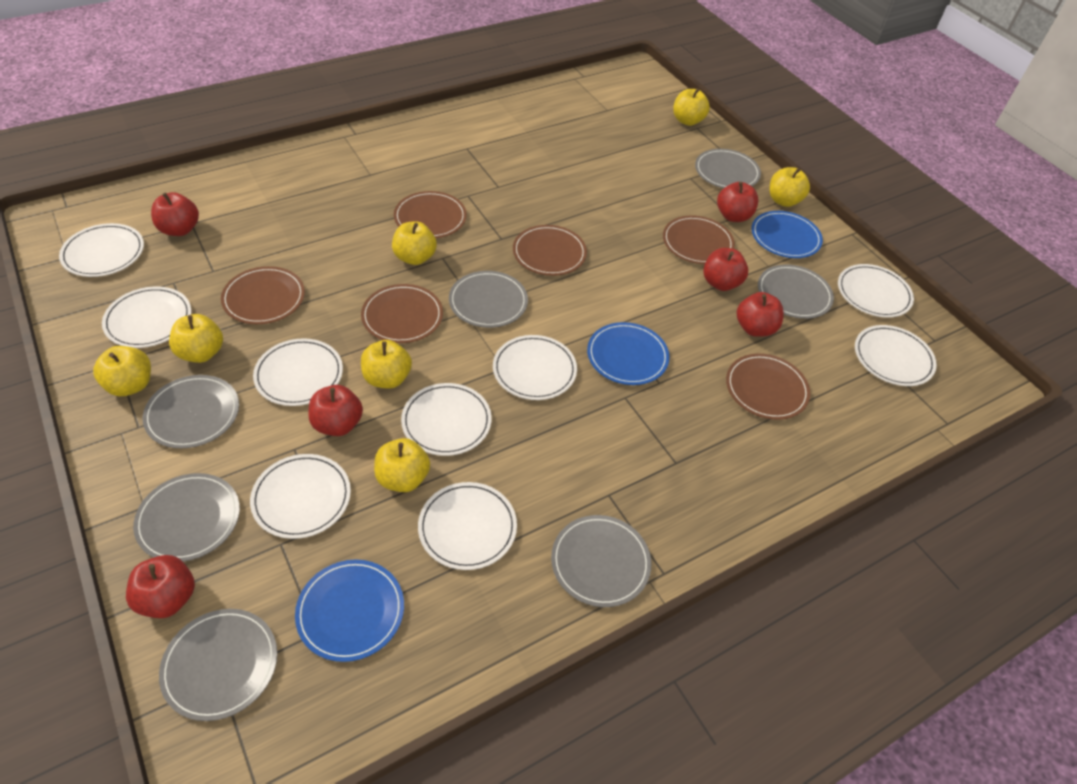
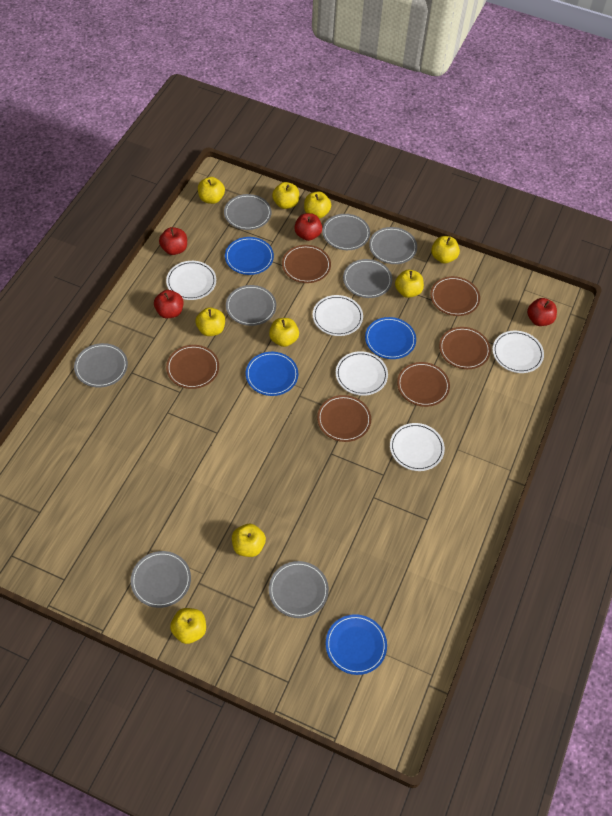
blue plate: 3 -> 4
grey plate: 7 -> 8
red apple: 6 -> 4
white plate: 9 -> 5
yellow apple: 7 -> 9

